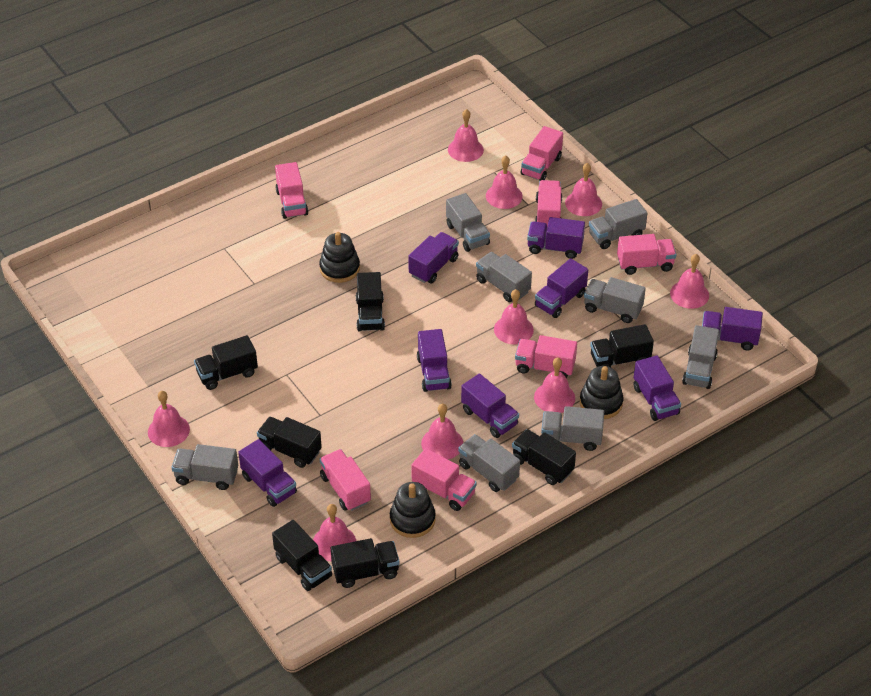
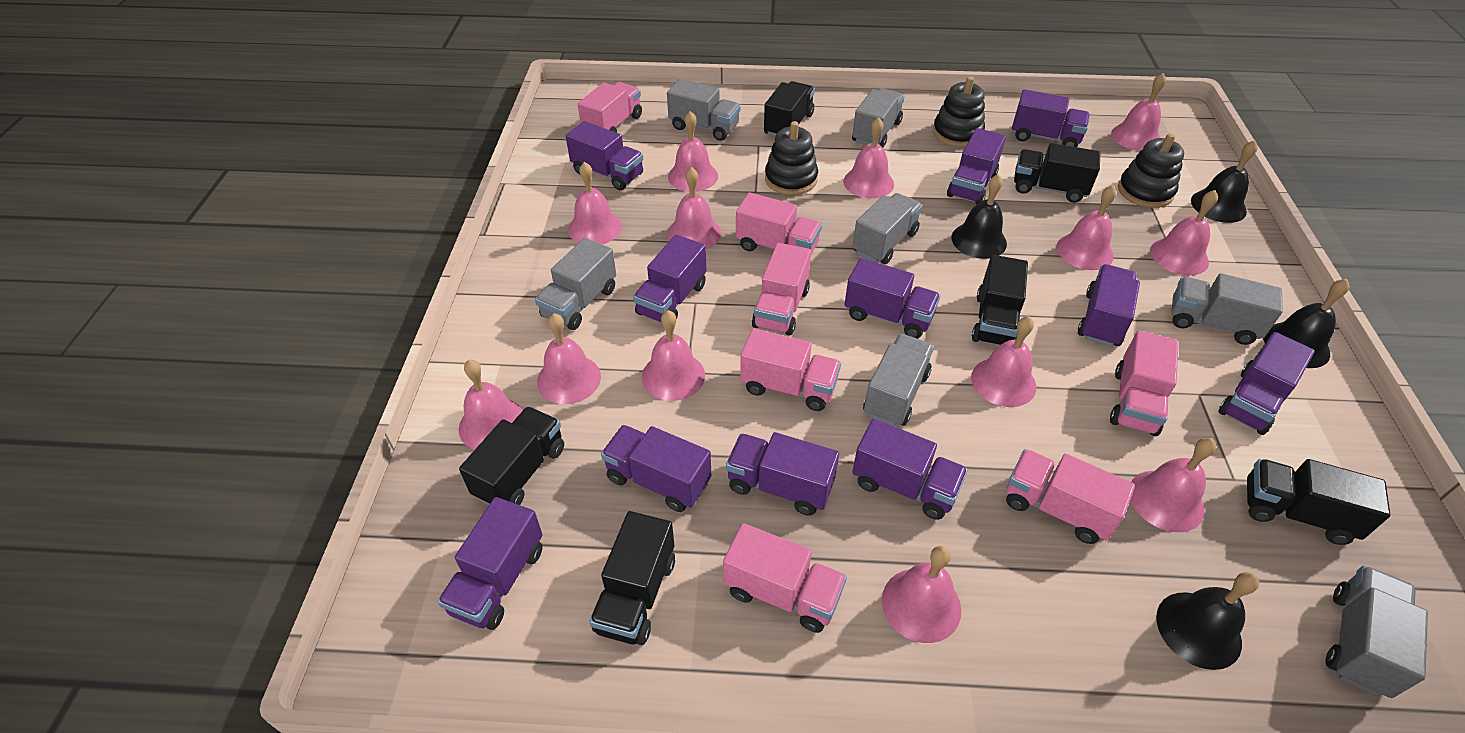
black bell: 0 -> 4
black truck: 7 -> 6
grey truck: 8 -> 7
pink bell: 9 -> 13
purple truck: 8 -> 11

